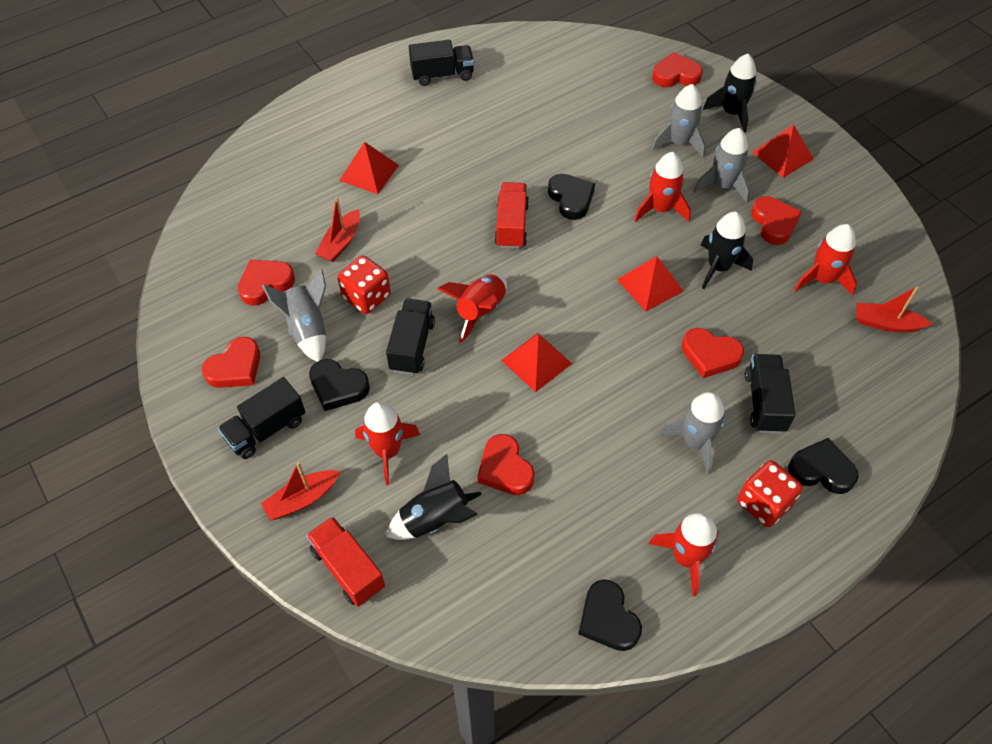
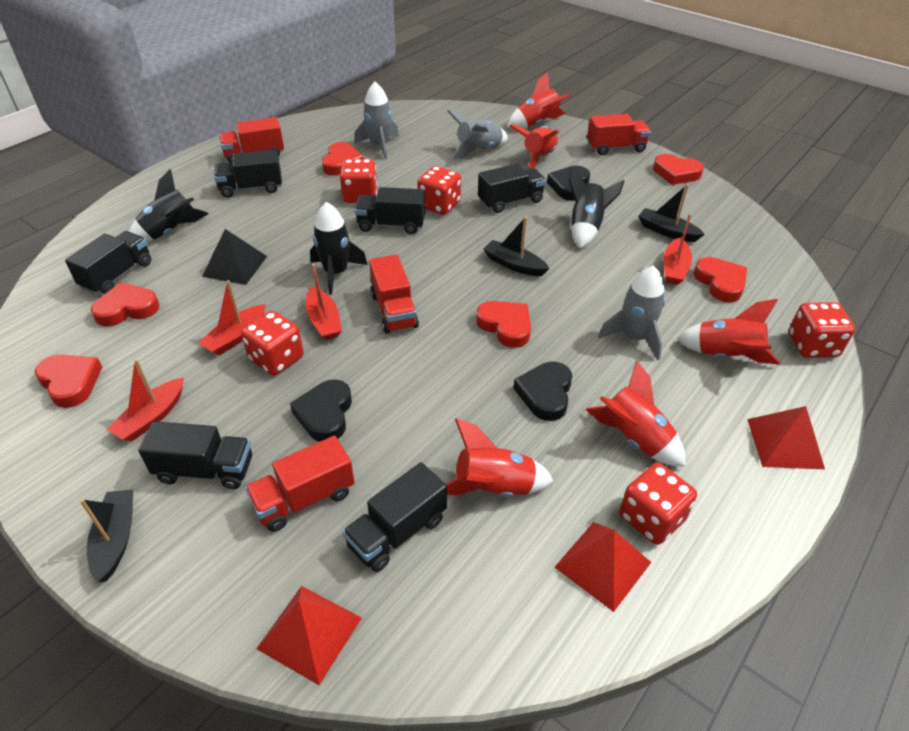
black boat: 0 -> 3
black heart: 4 -> 3
black pyramid: 0 -> 1
black truck: 4 -> 6
grey rocket: 4 -> 3
red boat: 3 -> 4
red dice: 2 -> 5
red pyramid: 4 -> 3
red truck: 2 -> 4

